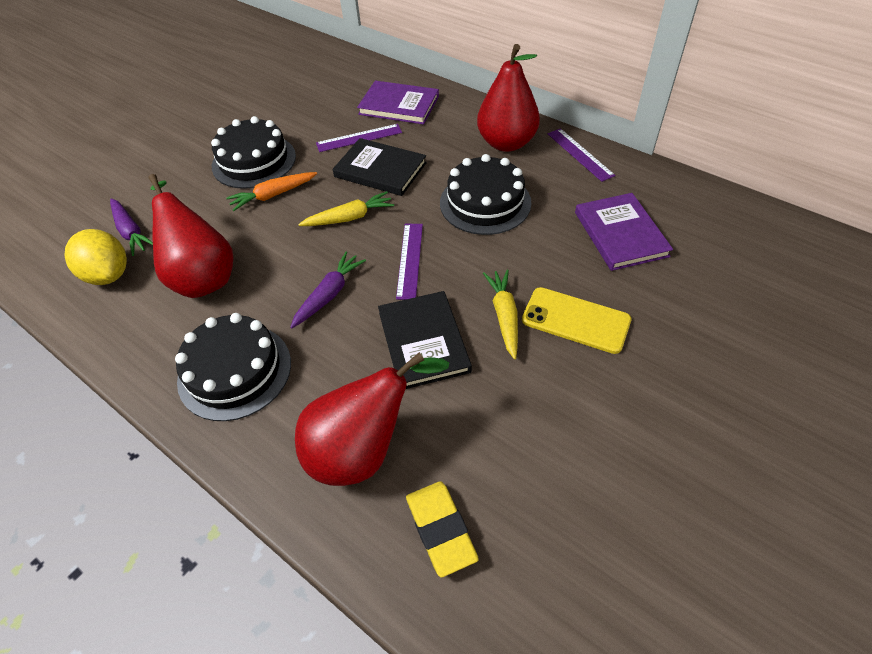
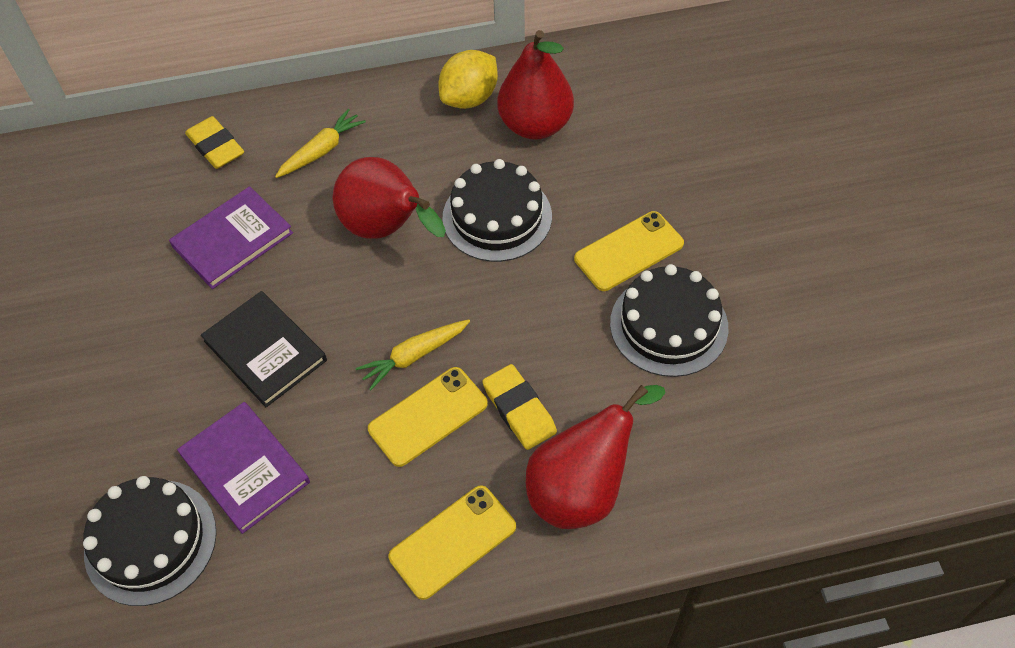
black book: 2 -> 1
orange carrot: 1 -> 0
purple carrot: 2 -> 0
purple ruler: 3 -> 0
yellow eraser: 1 -> 2
yellow phone: 1 -> 3

